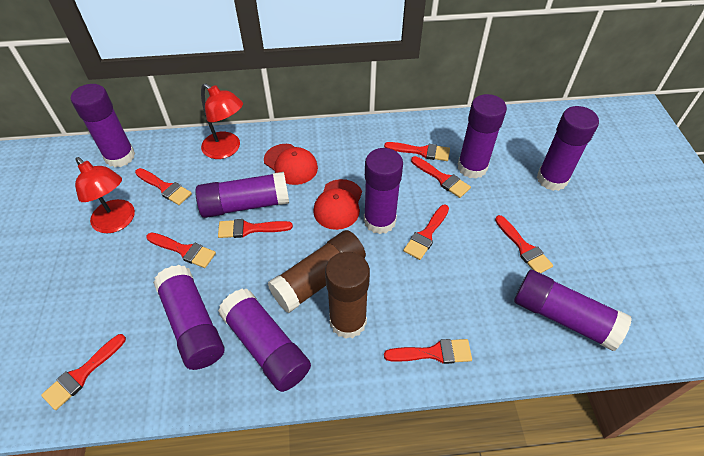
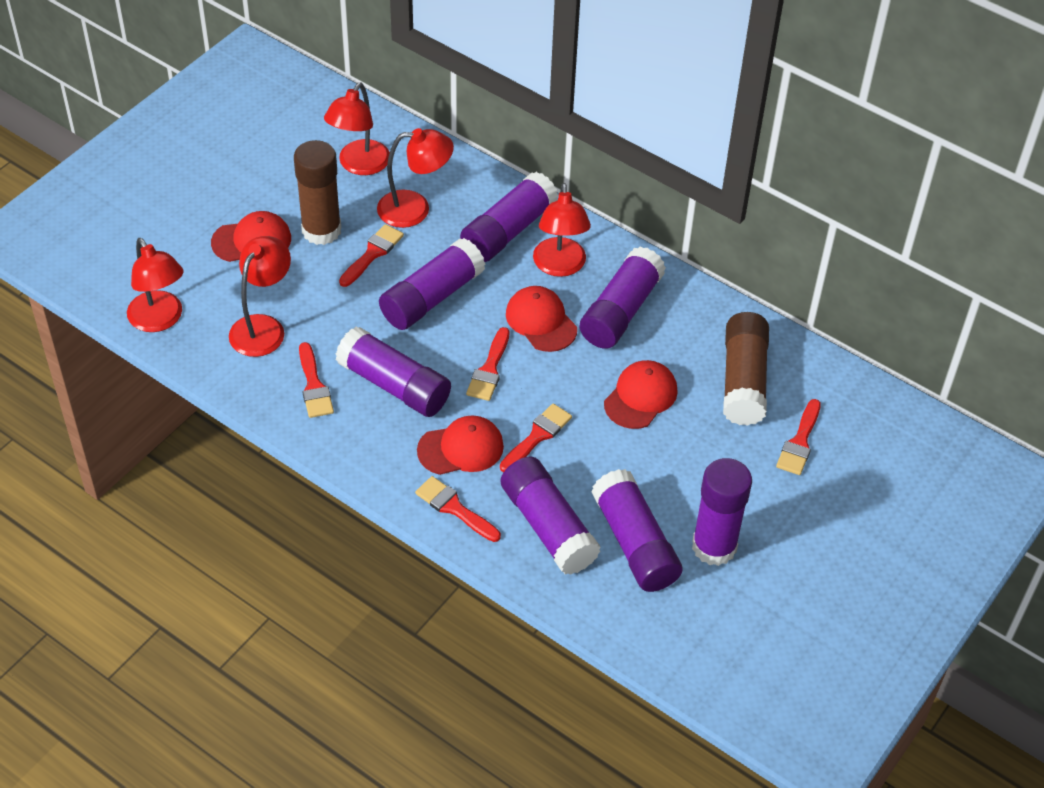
purple glue stick: 8 -> 7
red brush: 9 -> 6
red cap: 2 -> 4
red lamp: 2 -> 5

